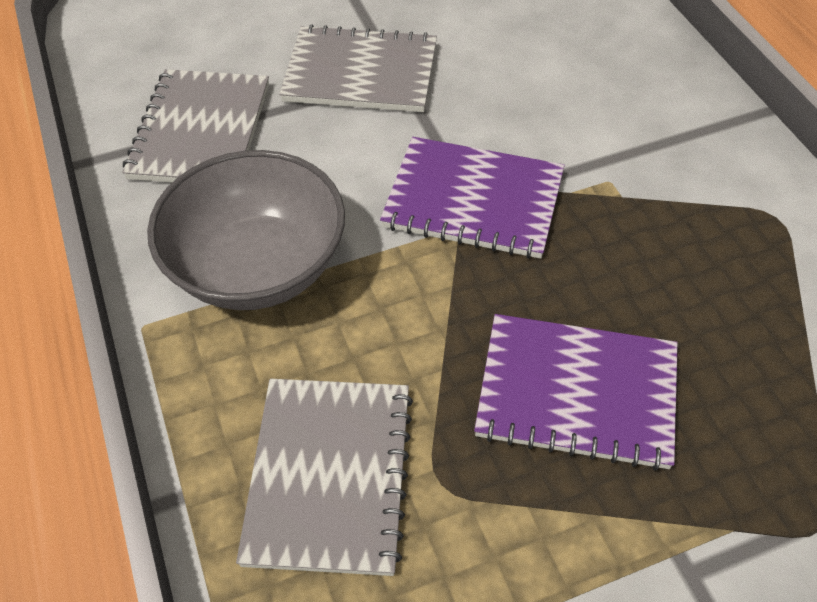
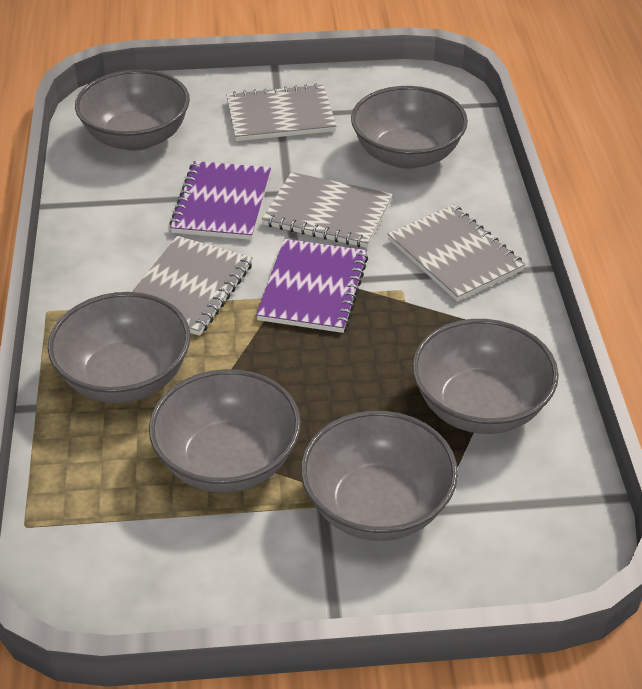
grey bowl: 1 -> 6
grey notebook: 3 -> 4

